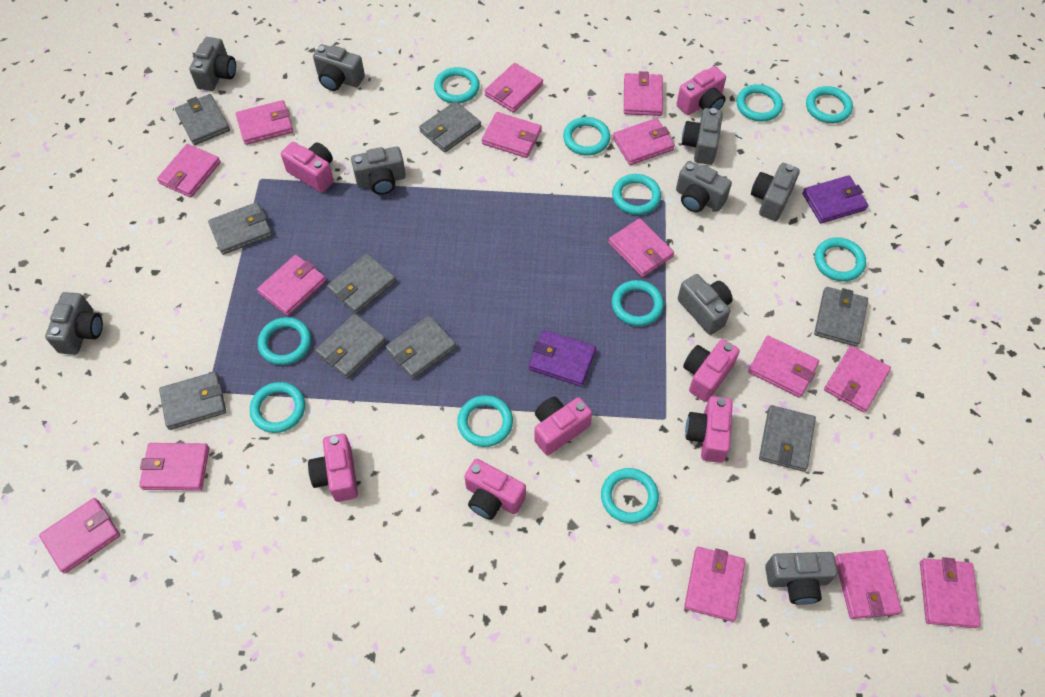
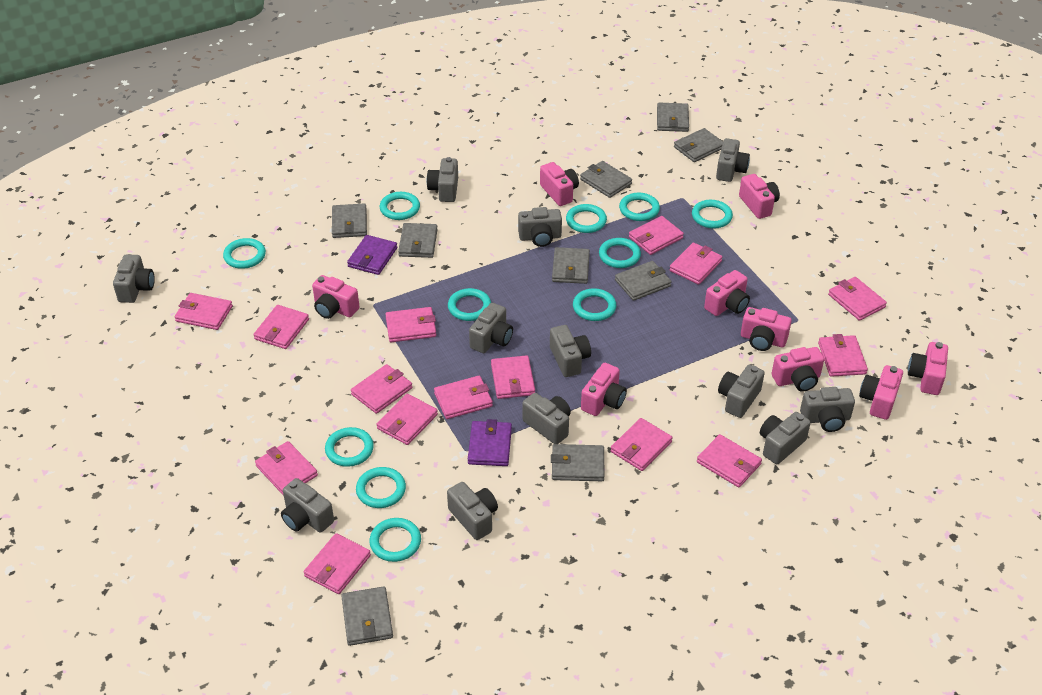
grey camera: 9 -> 12
pink camera: 7 -> 9

